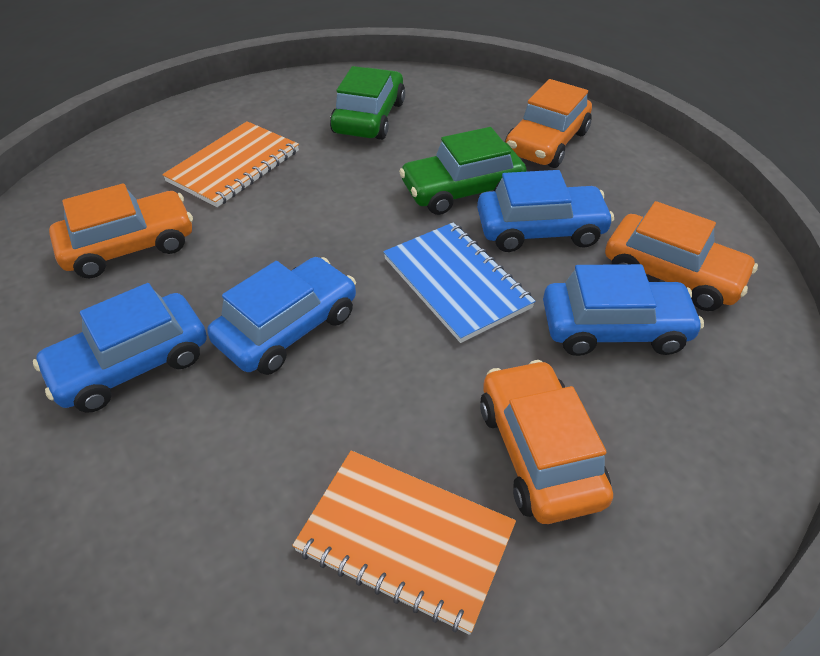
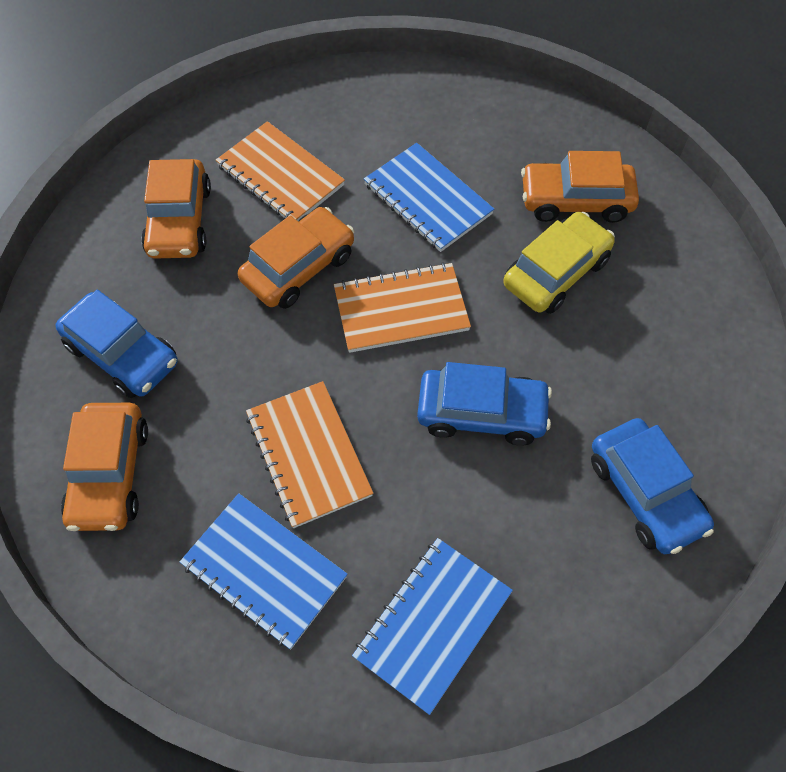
blue car: 4 -> 3
blue notebook: 1 -> 3
green car: 2 -> 0
orange notebook: 2 -> 3
yellow car: 0 -> 1

